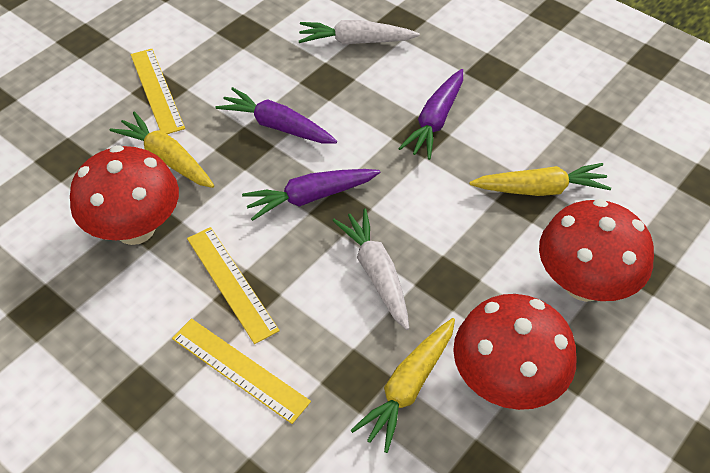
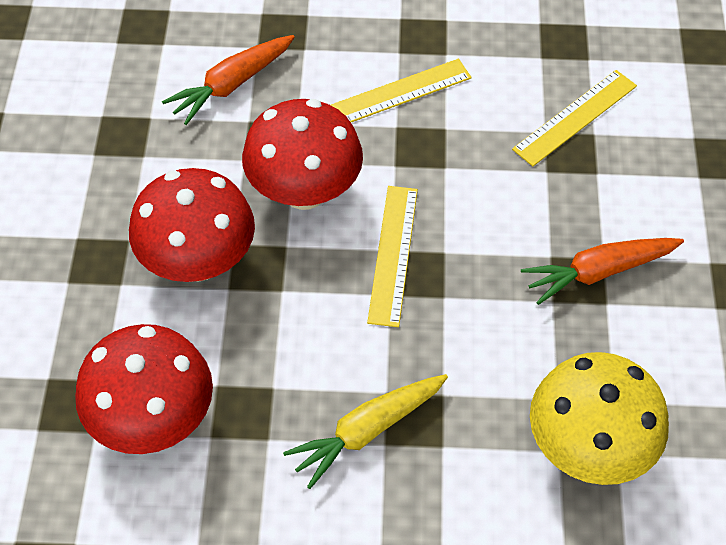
orange carrot: 0 -> 2
purple carrot: 3 -> 0
white carrot: 2 -> 0
yellow carrot: 3 -> 1
yellow mushroom: 0 -> 1

